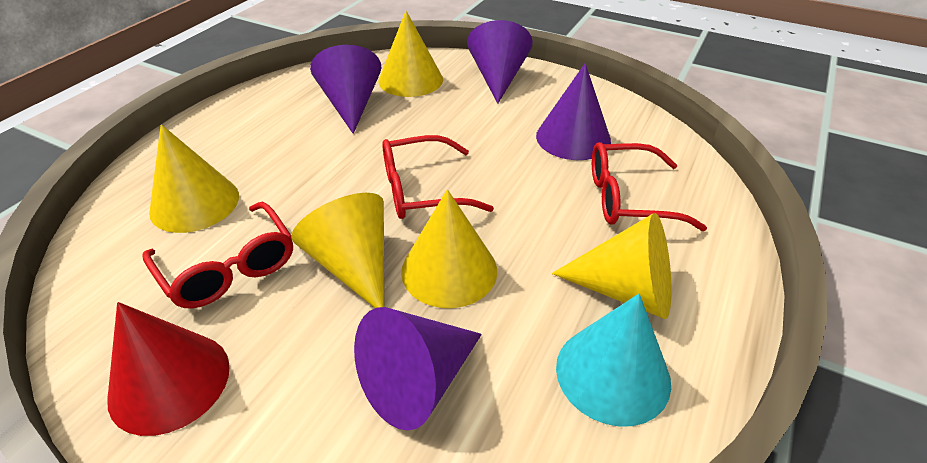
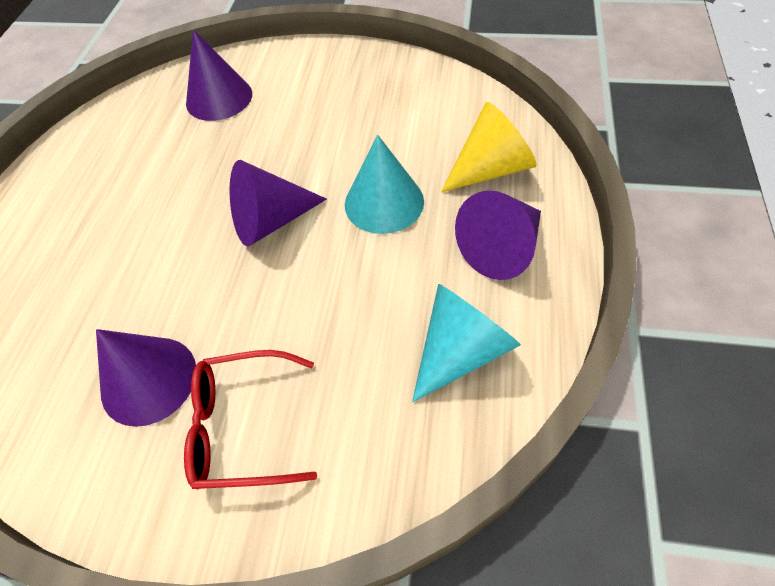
red cone: 1 -> 0
red glasses: 3 -> 1
turquoise cone: 1 -> 2
yellow cone: 5 -> 1

